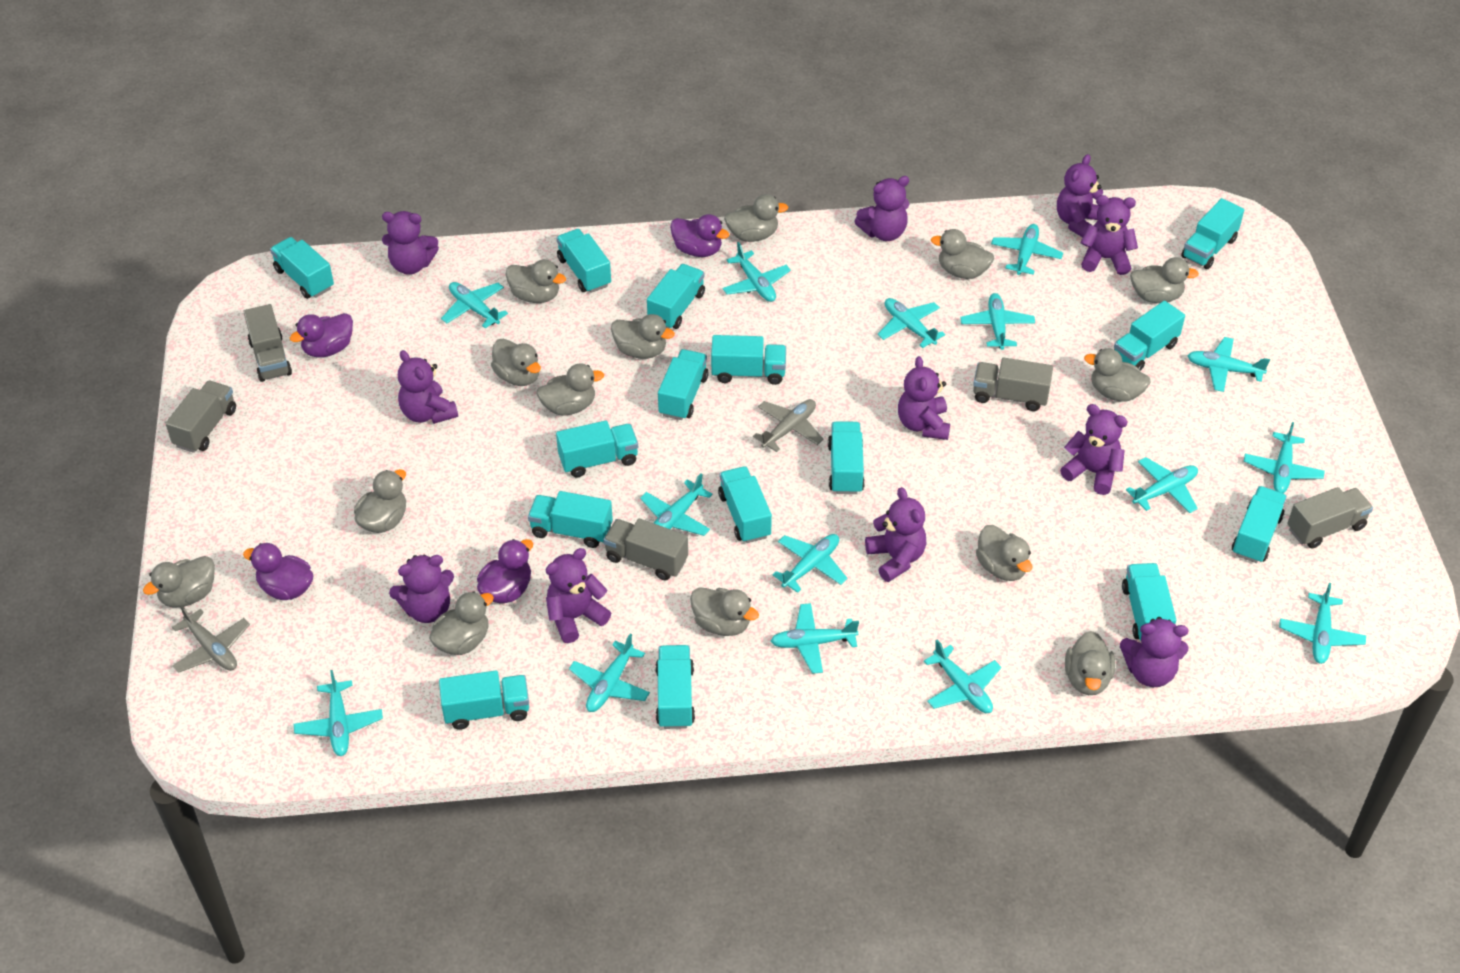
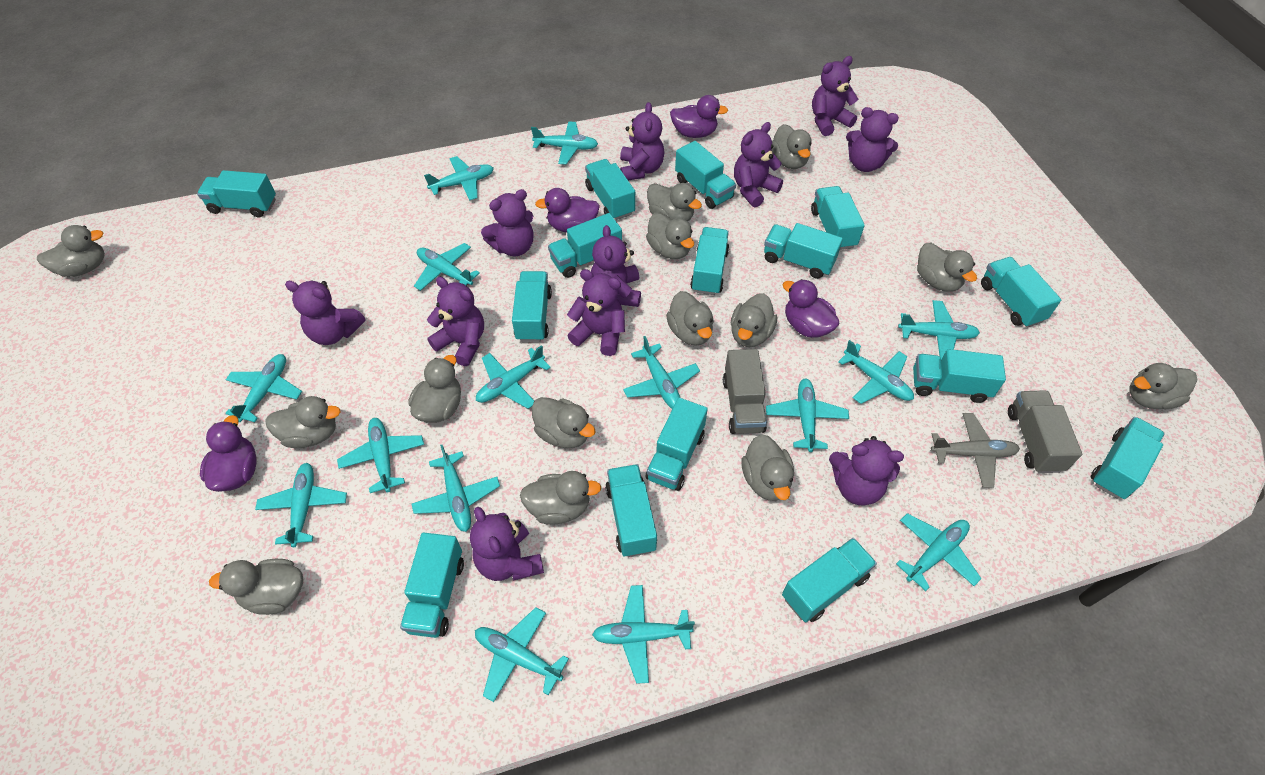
grey plane: 2 -> 1
grey truck: 5 -> 2

